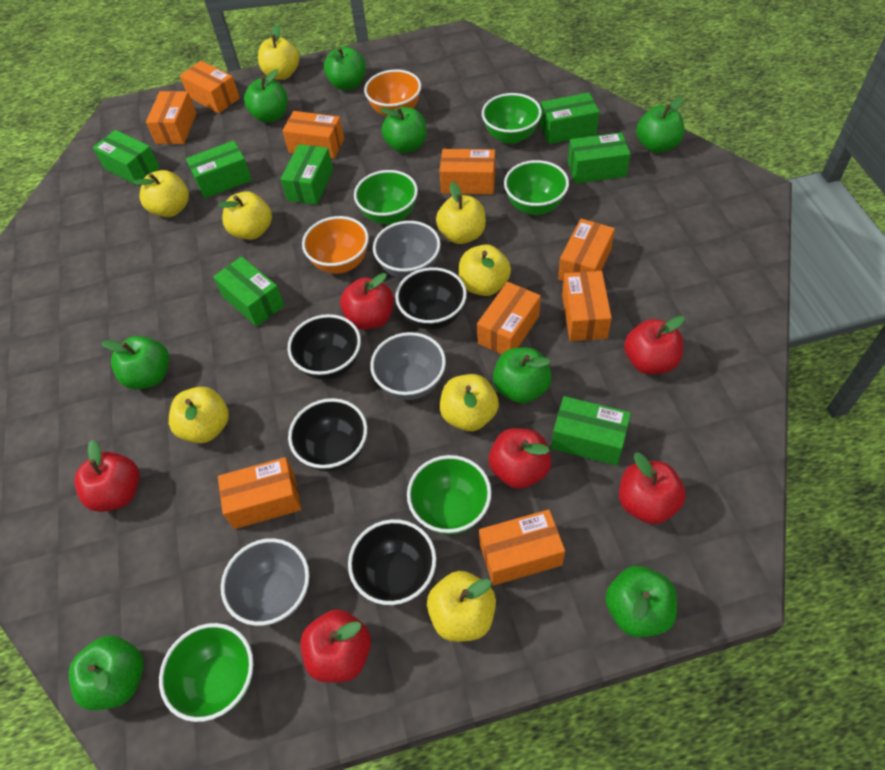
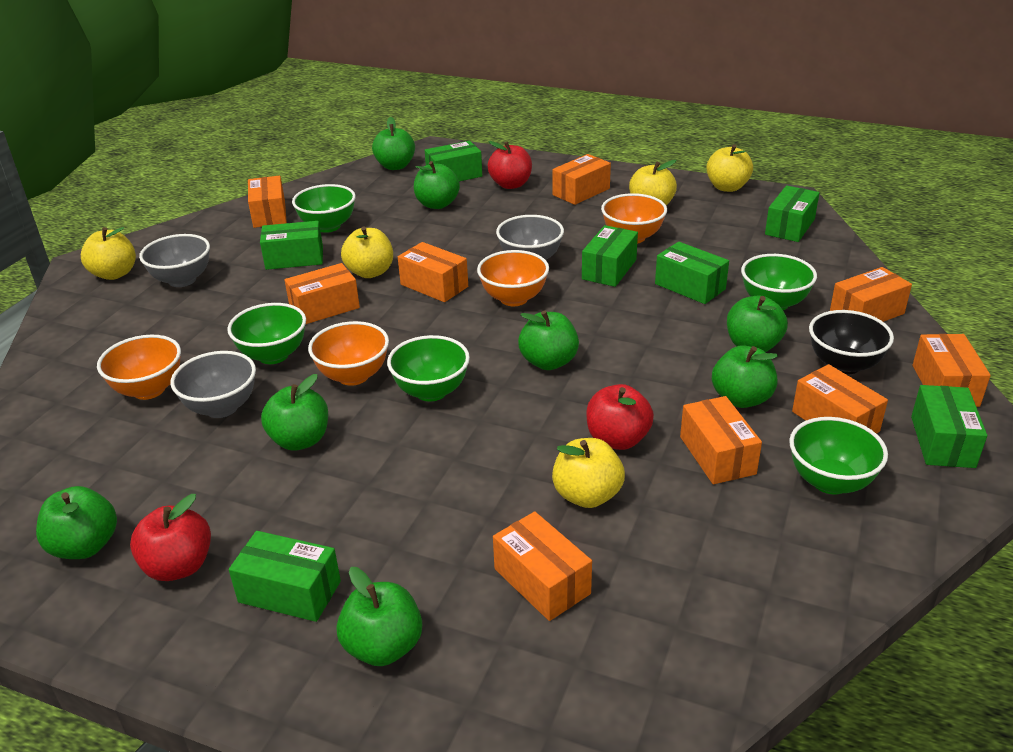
black bowl: 4 -> 1
orange bowl: 2 -> 4
red apple: 6 -> 3
yellow apple: 8 -> 5

